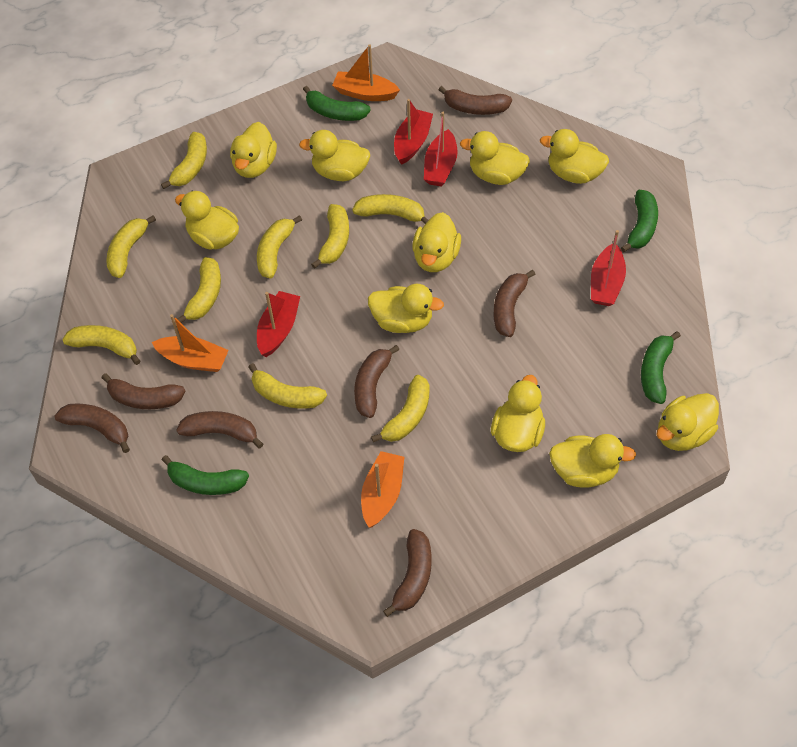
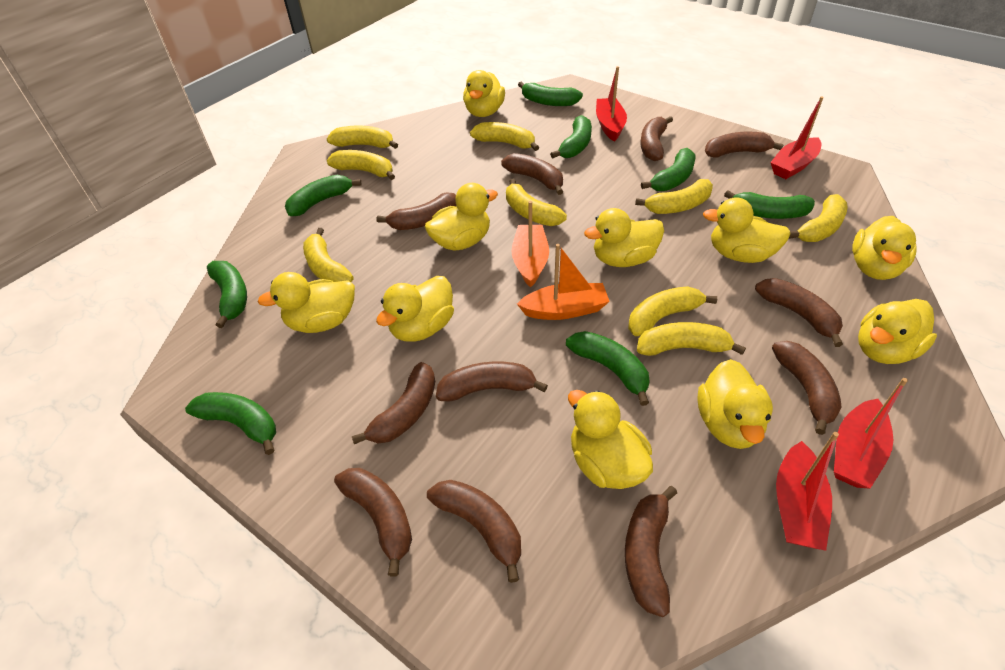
brown banana: 7 -> 11
green banana: 4 -> 8
orange boat: 3 -> 2

